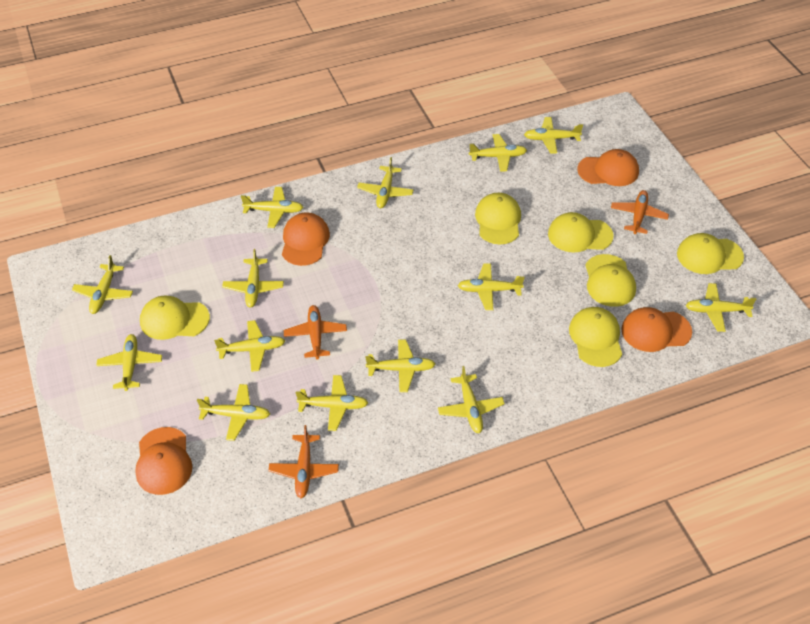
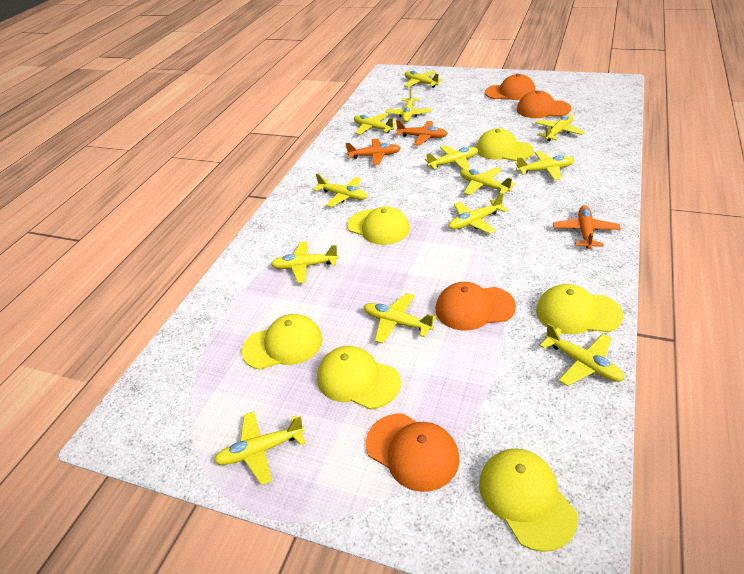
yellow plane: 14 -> 13

